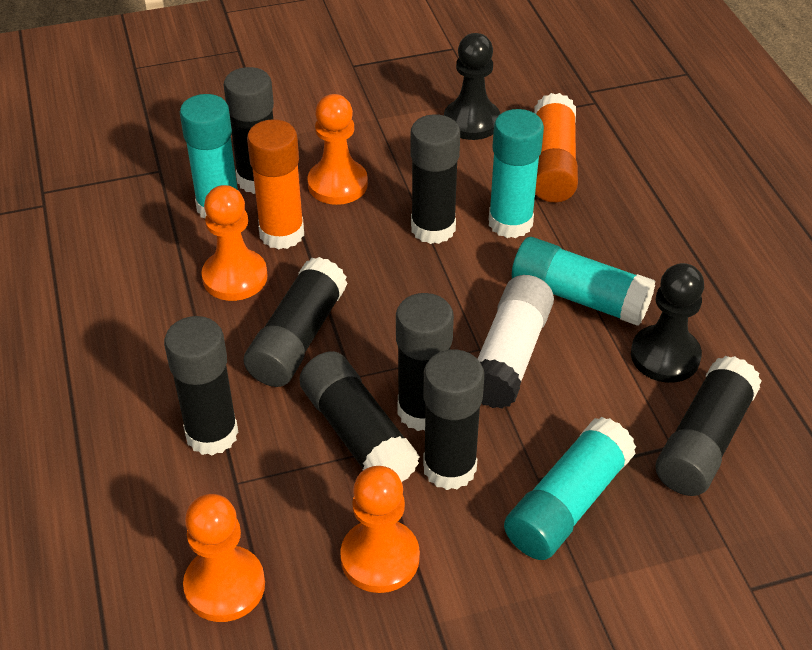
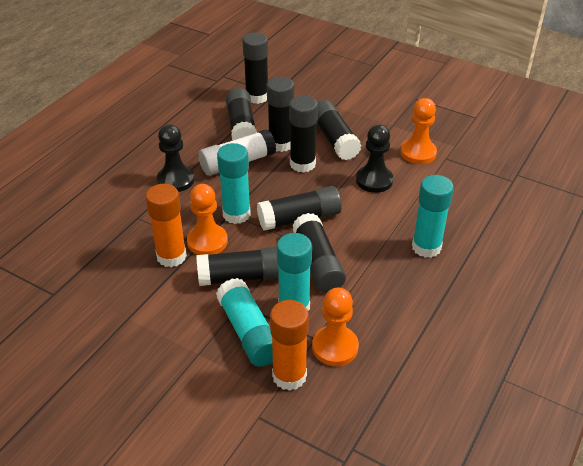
orange pawn: 4 -> 3

